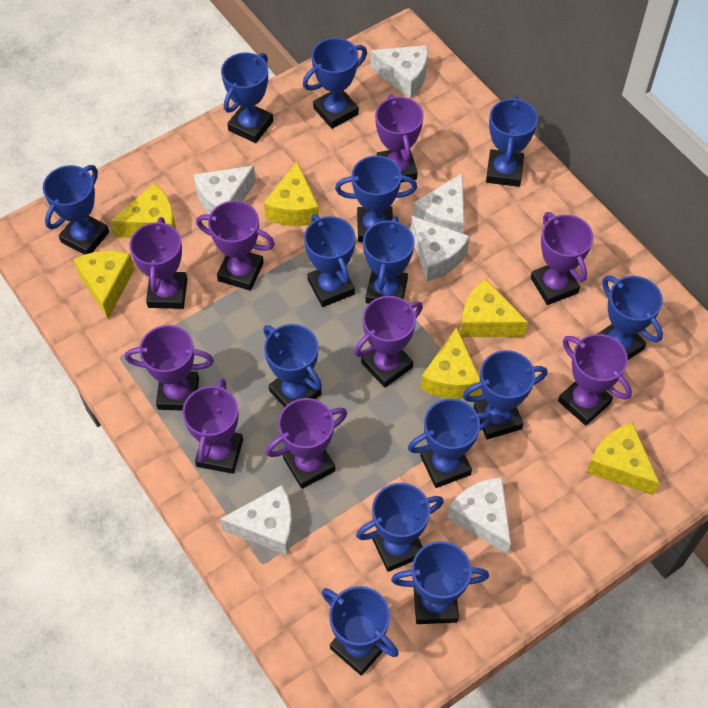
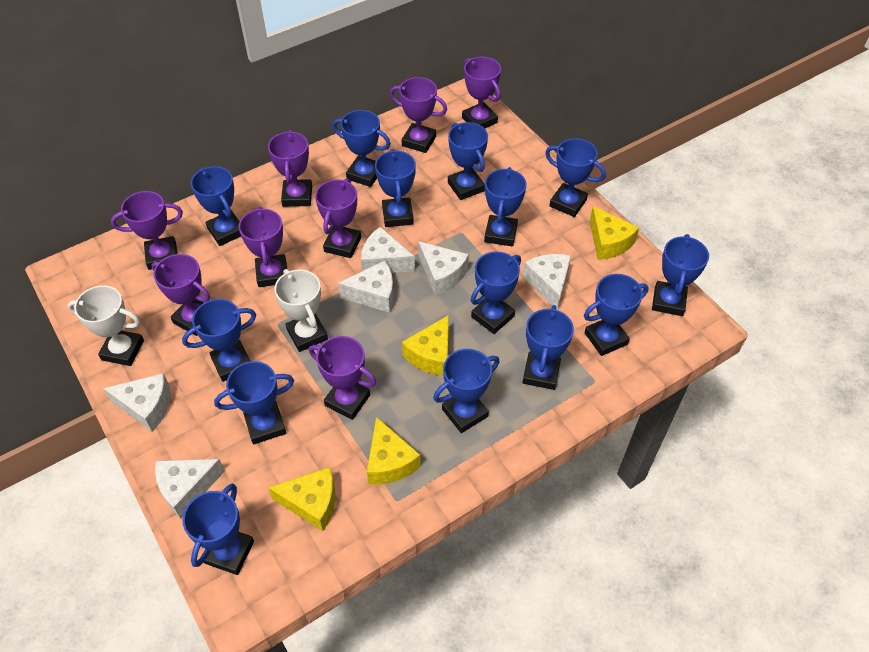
purple trophy: 9 -> 8
white trophy: 0 -> 2
yellow cheese: 6 -> 4

